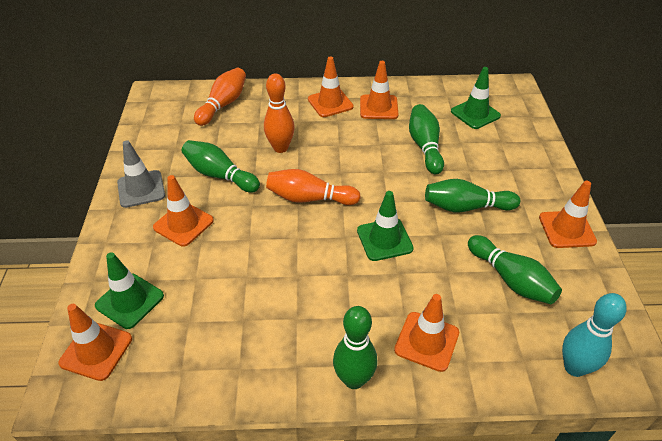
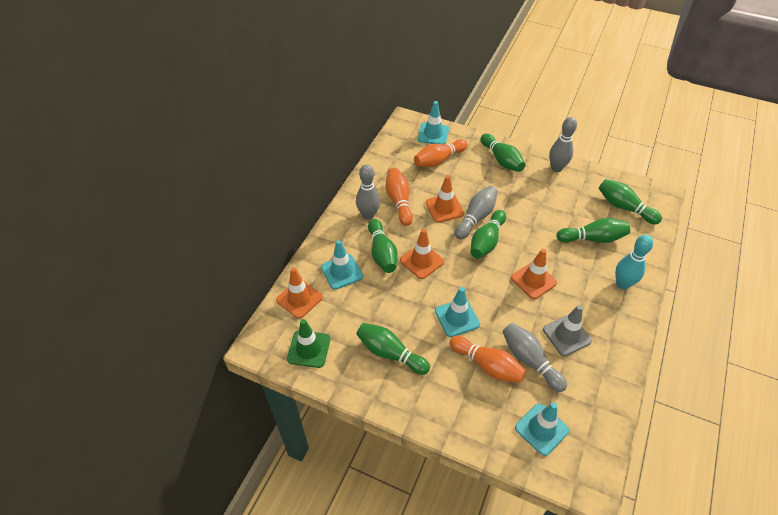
green bowling pin: 5 -> 6
green traffic cone: 3 -> 1
grey bowling pin: 0 -> 4
orange traffic cone: 6 -> 4
turquoise traffic cone: 0 -> 4

